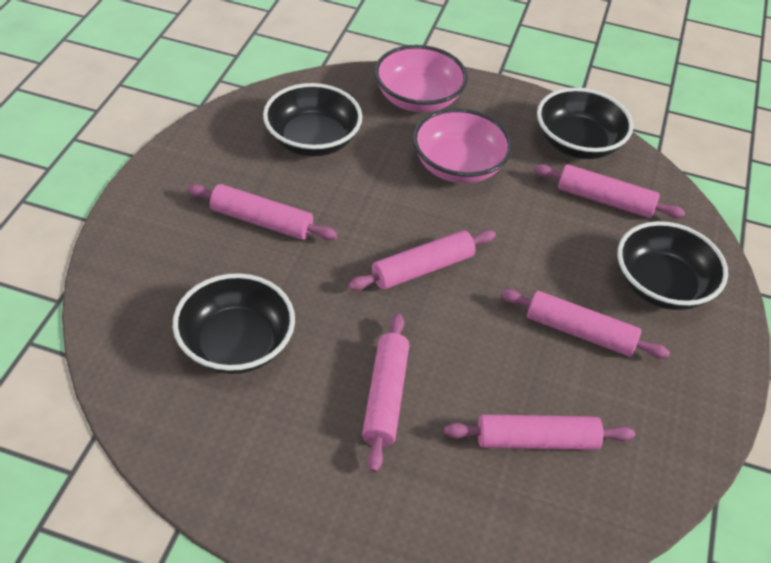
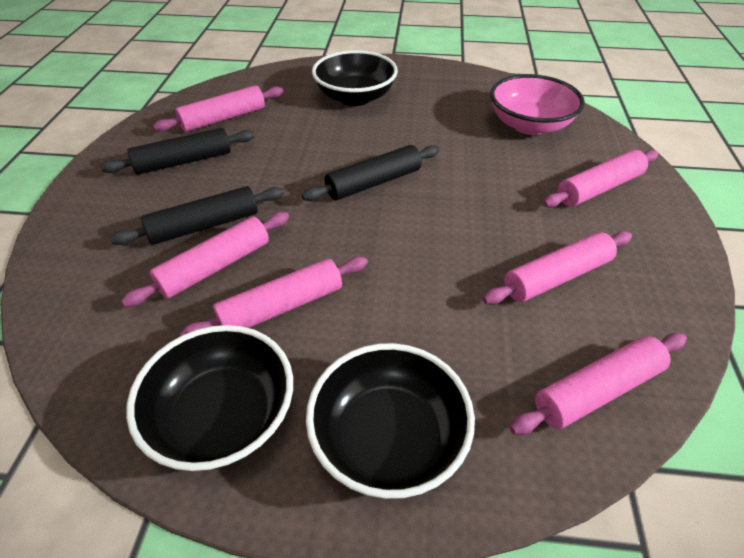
black bowl: 4 -> 3
black rolling pin: 0 -> 3
pink bowl: 2 -> 1

